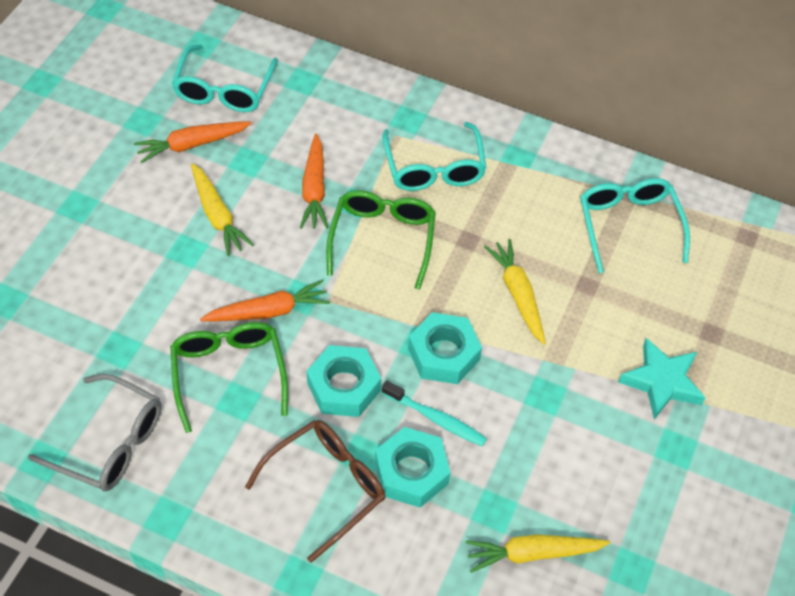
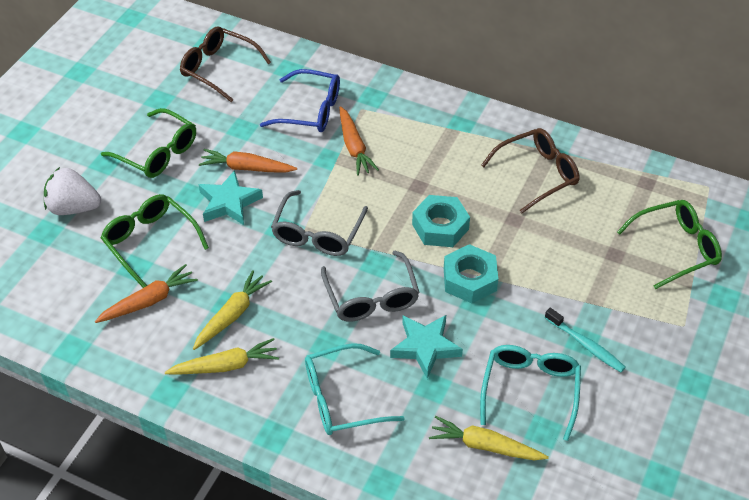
blue glasses: 0 -> 1
brown glasses: 1 -> 2
green glasses: 2 -> 3
grey glasses: 1 -> 2
turquoise glasses: 3 -> 2
turquoise nut: 3 -> 2
turquoise star: 1 -> 2
white strawberry: 0 -> 1

